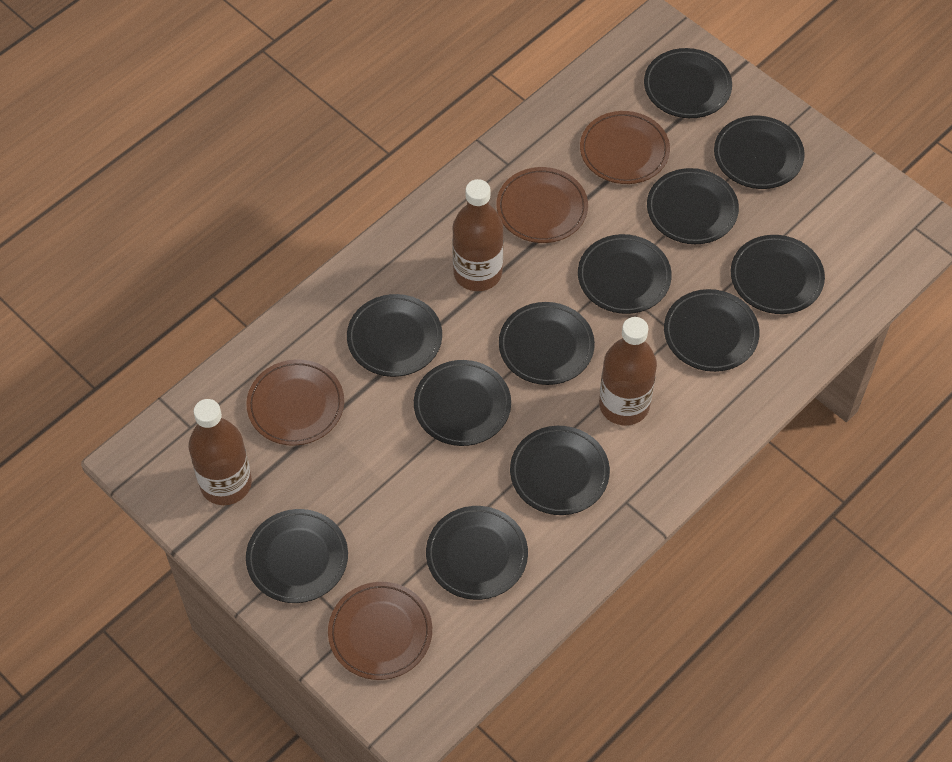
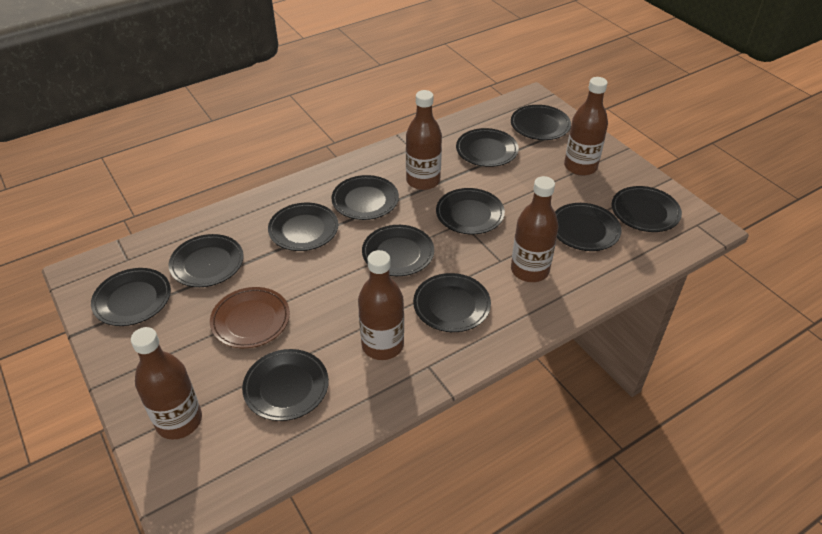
brown bottle: 3 -> 5
brown plate: 4 -> 1

